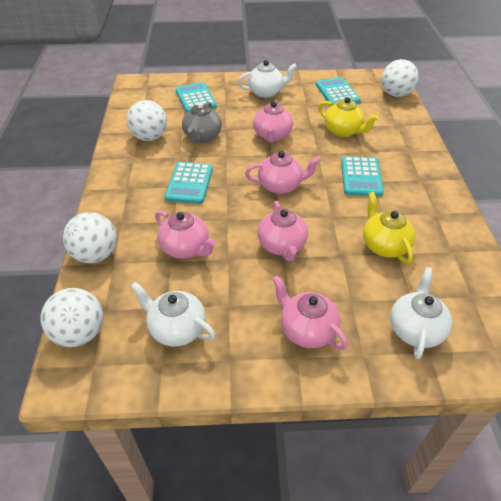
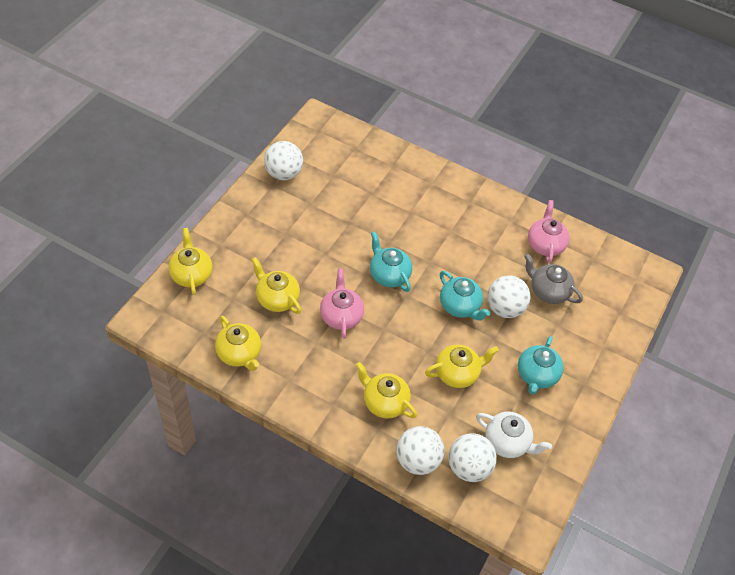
pink teapot: 5 -> 2
turquoise calculator: 4 -> 0
turquoise teapot: 0 -> 3
white teapot: 3 -> 1
yellow teapot: 2 -> 5

